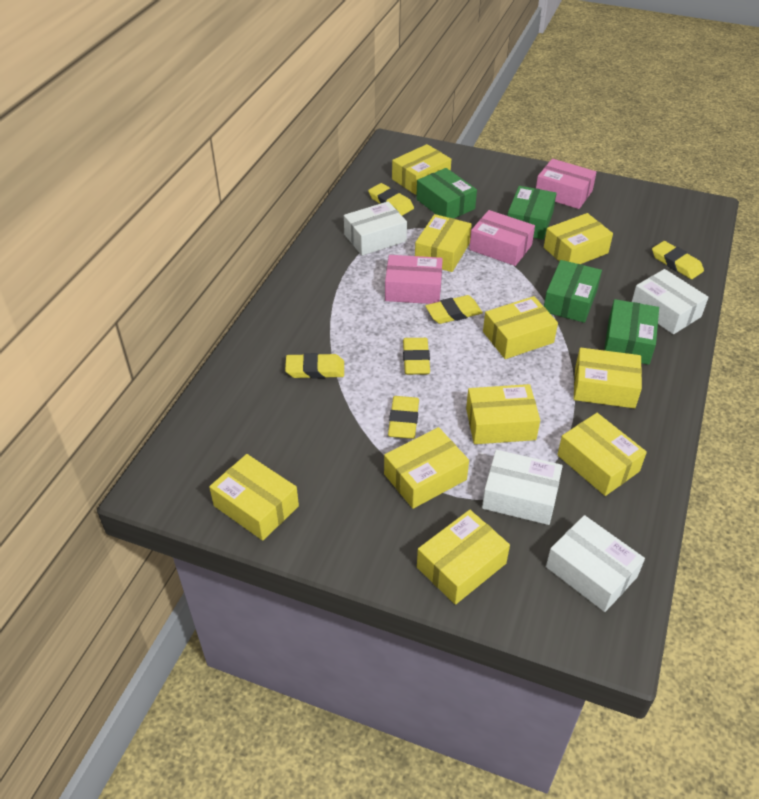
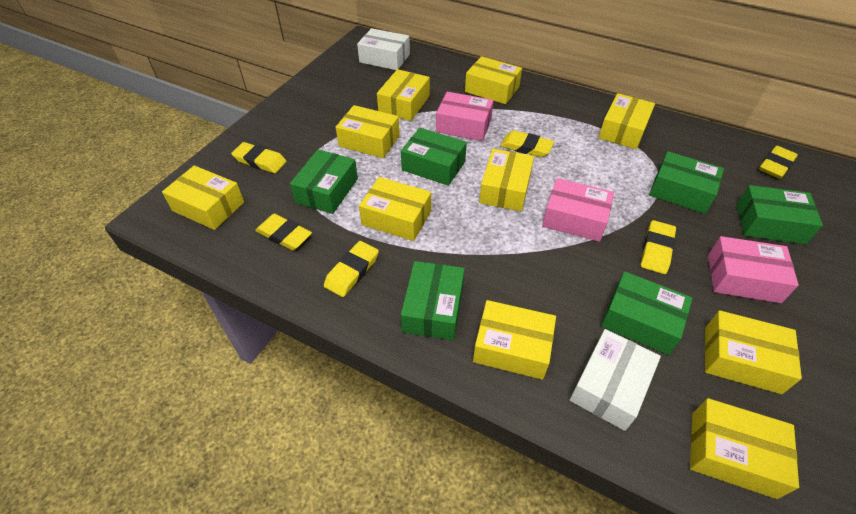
green box: 4 -> 6
white box: 4 -> 2

